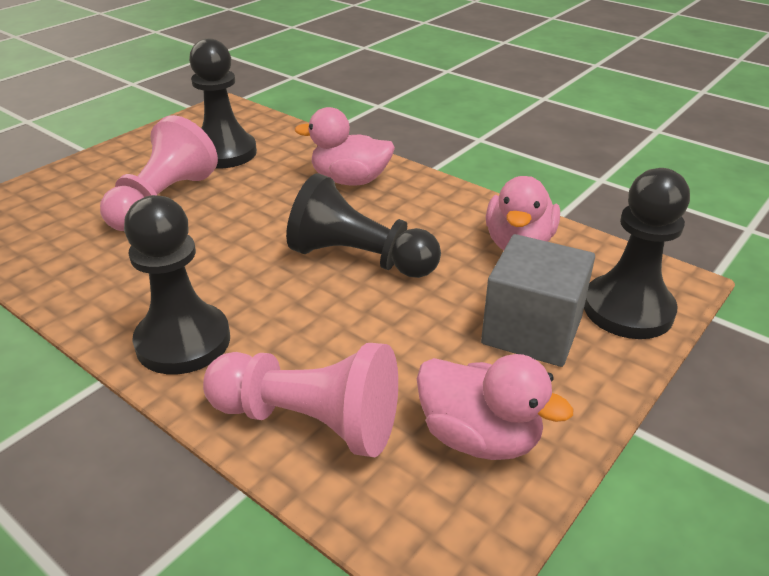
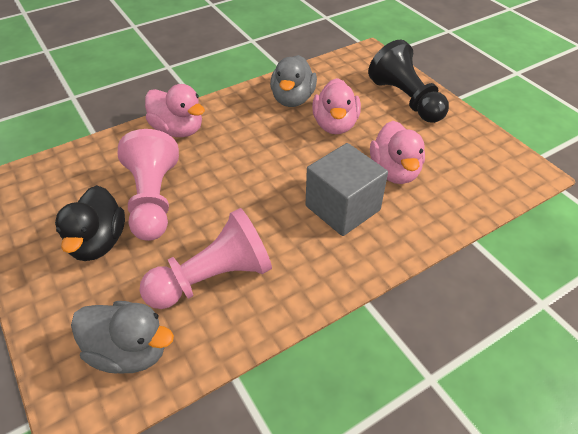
black duck: 0 -> 1
black pawn: 4 -> 1
grey duck: 0 -> 2

